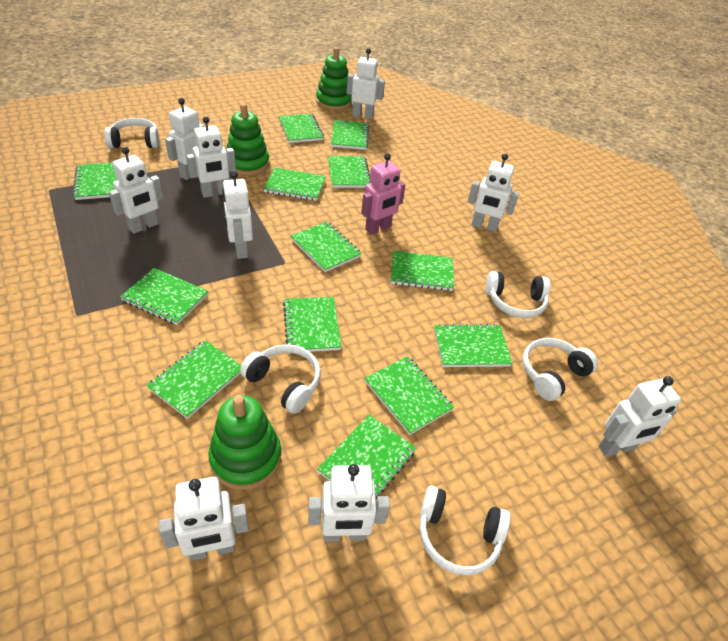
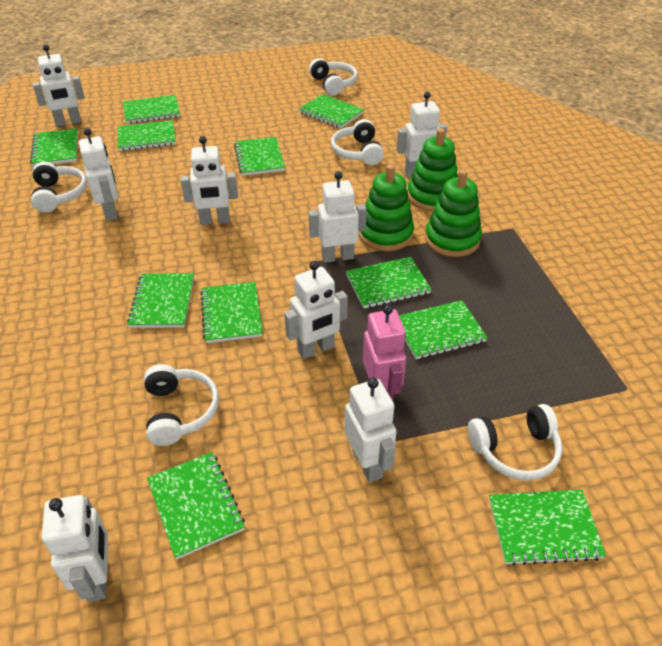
green notebook: 13 -> 11
white robot: 9 -> 8

